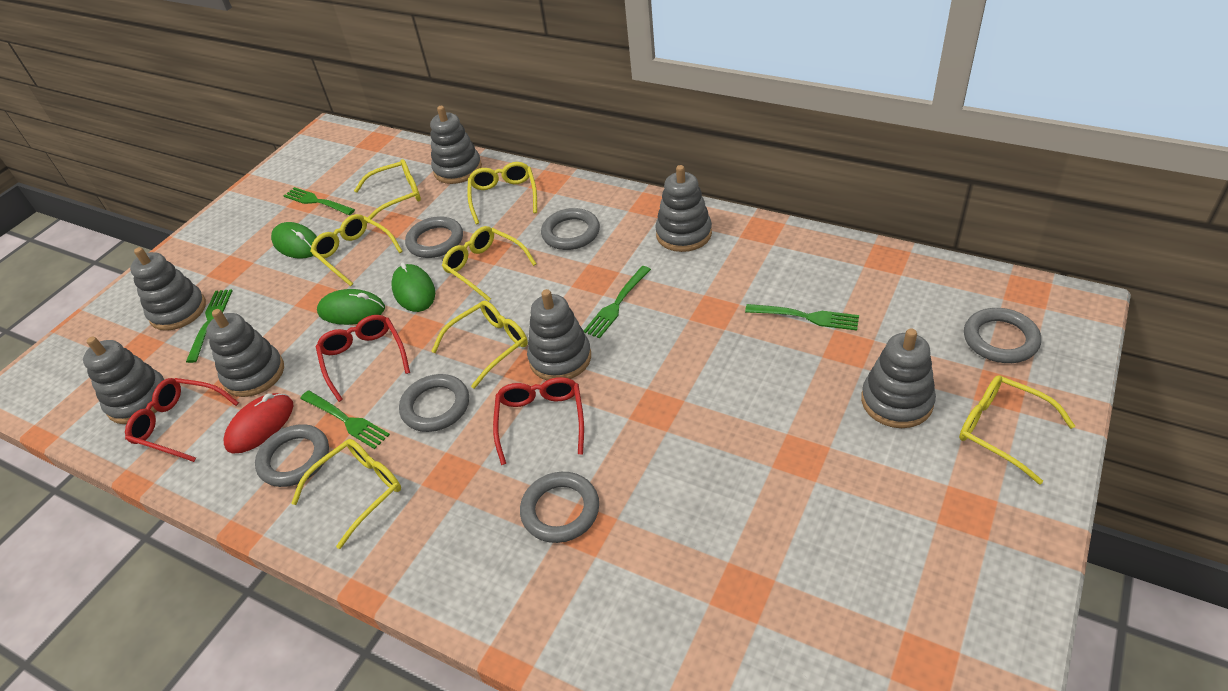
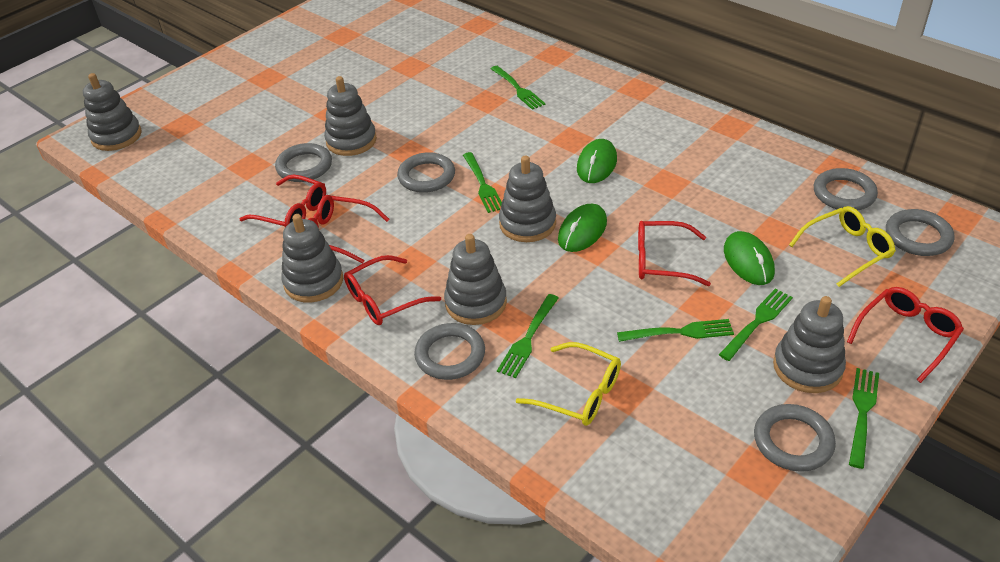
green fork: 5 -> 6
grey stacking toy: 7 -> 6
red glasses: 3 -> 5
red mouse: 1 -> 0
yellow glasses: 7 -> 2

